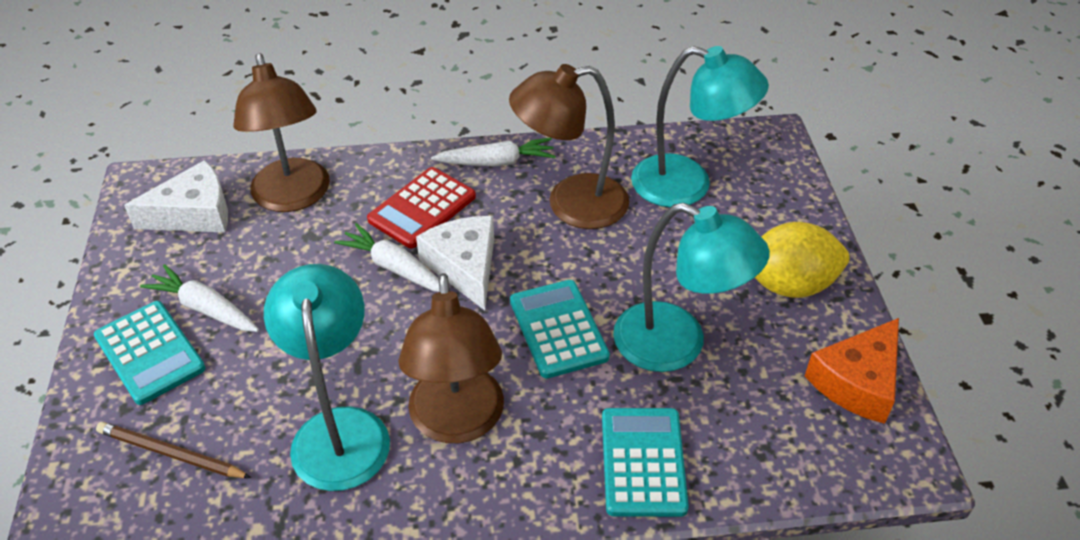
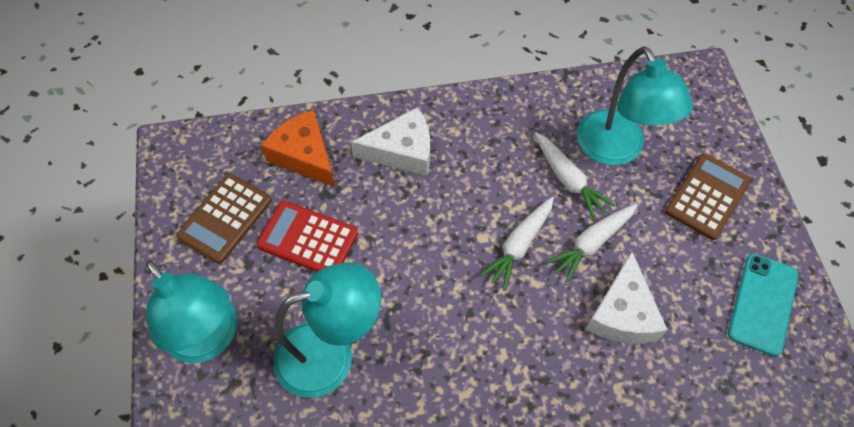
brown calculator: 0 -> 2
brown lamp: 3 -> 0
brown pencil: 1 -> 0
turquoise calculator: 3 -> 0
turquoise phone: 0 -> 1
yellow lemon: 1 -> 0

